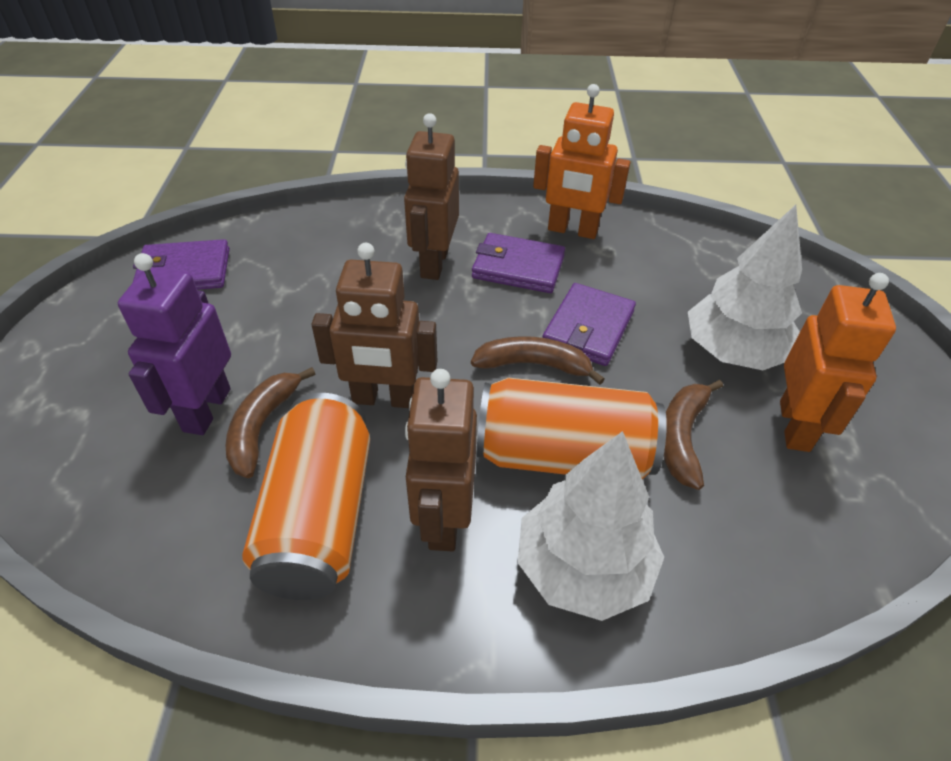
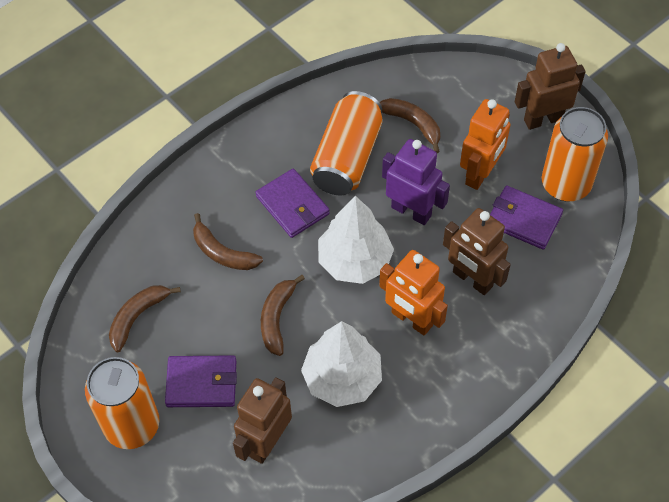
brown banana: 3 -> 4
orange can: 2 -> 3

